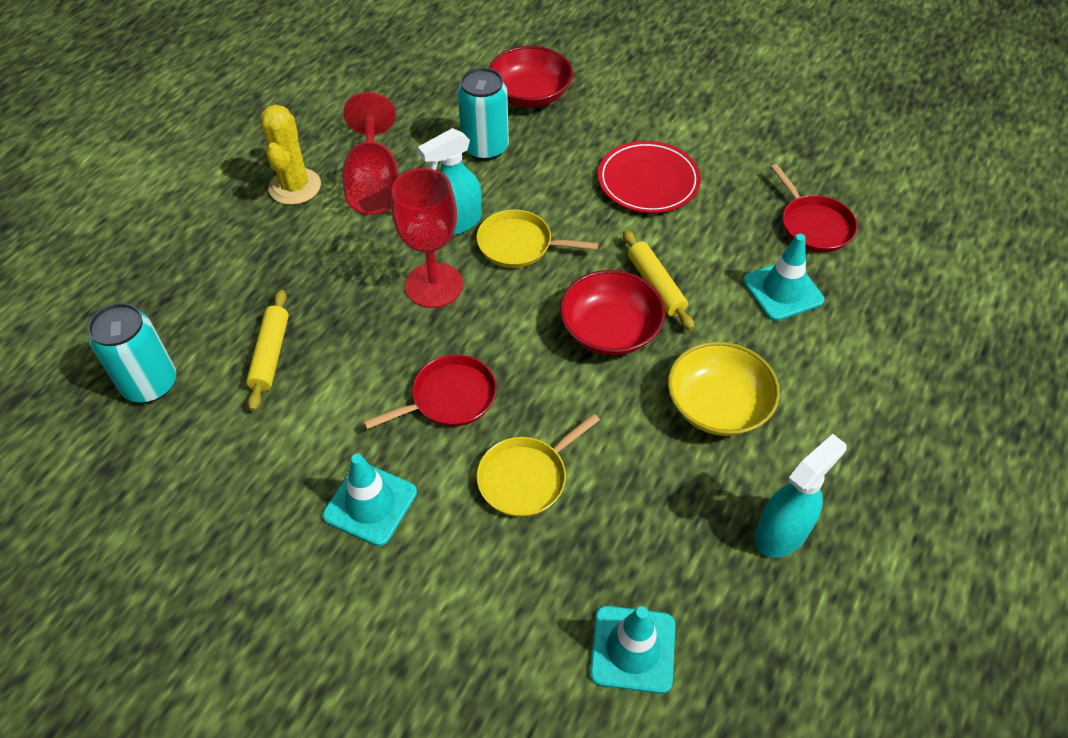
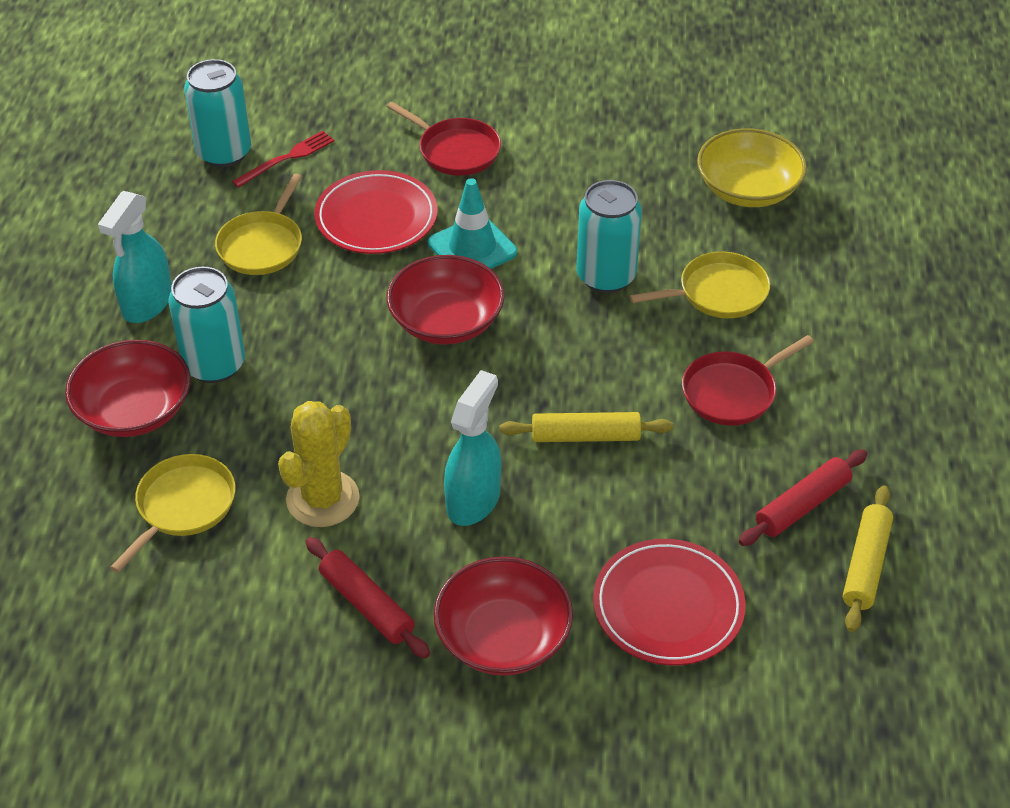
red bowl: 2 -> 3
red fork: 0 -> 1
red goblet: 2 -> 0
red plate: 1 -> 2
red rolling pin: 0 -> 2
turquoise can: 2 -> 3
turquoise traffic cone: 3 -> 1
yellow pan: 2 -> 3

